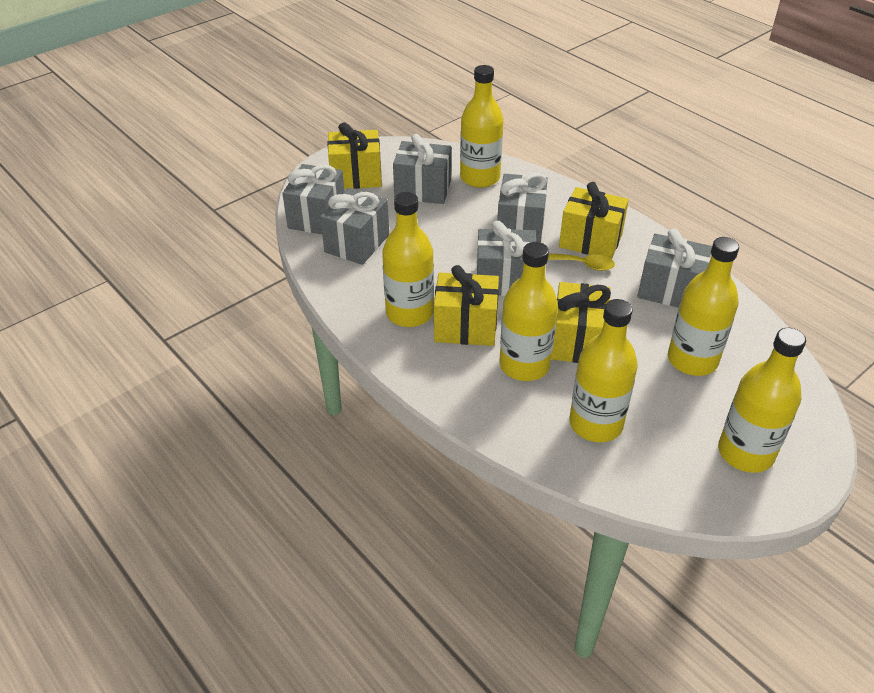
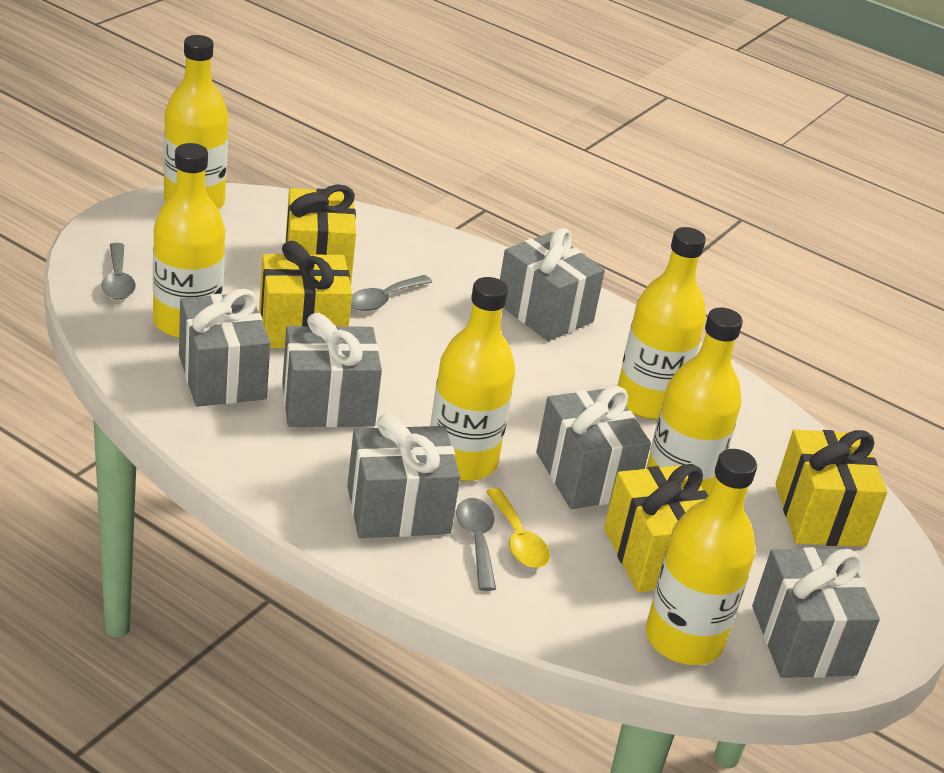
grey spoon: 0 -> 3

